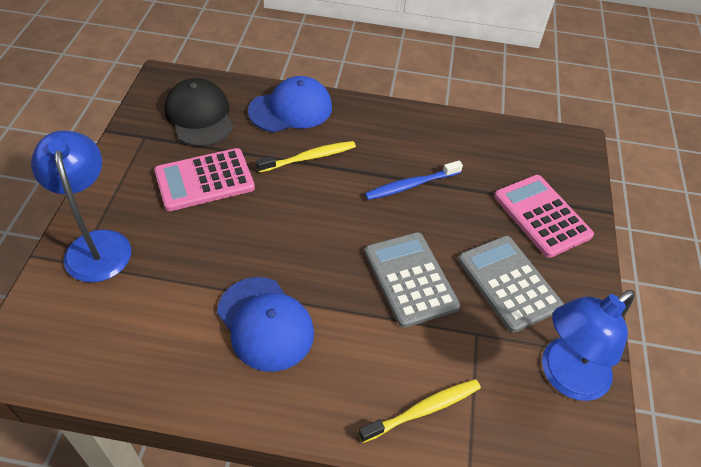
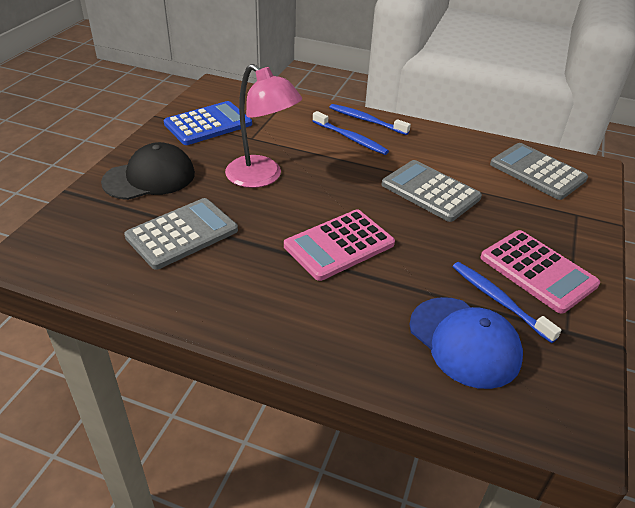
blue calculator: 0 -> 1
blue cap: 2 -> 1
blue lamp: 2 -> 0
blue toothbrush: 1 -> 3
grey calculator: 2 -> 3
pink lamp: 0 -> 1
yellow toothbrush: 2 -> 0

